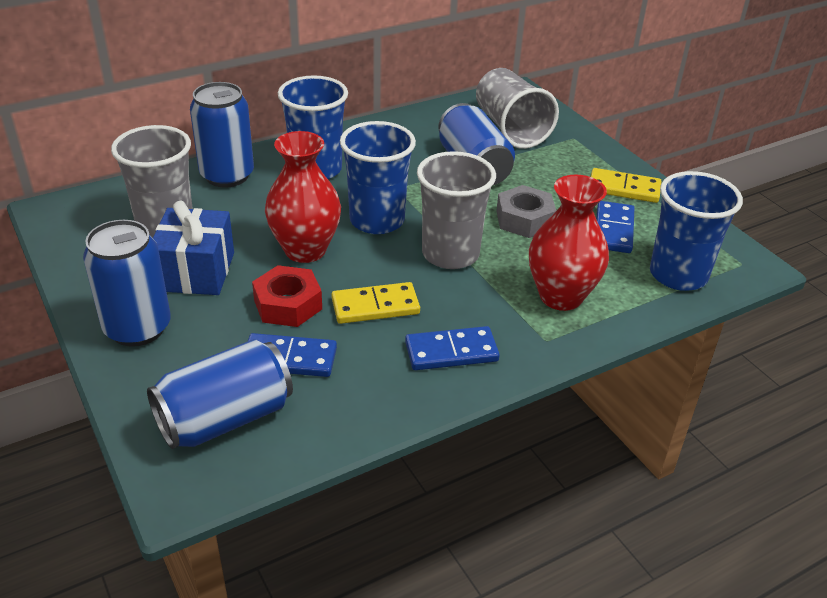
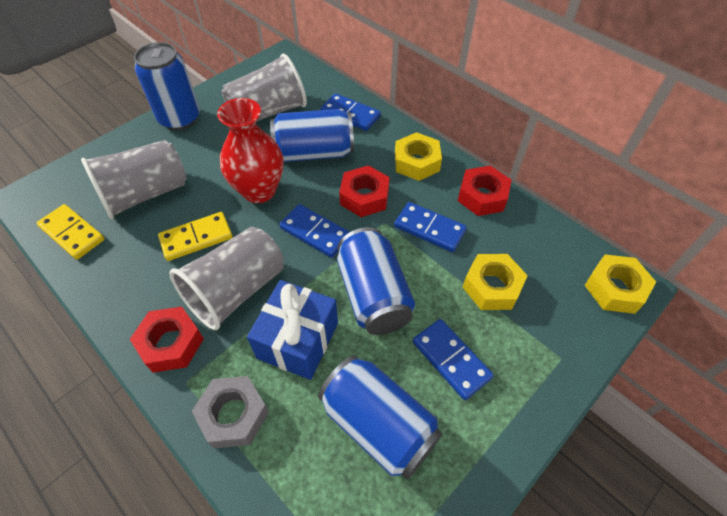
blue cup: 3 -> 0
blue domino: 3 -> 4
red nut: 1 -> 3
red vase: 2 -> 1
yellow nut: 0 -> 3

